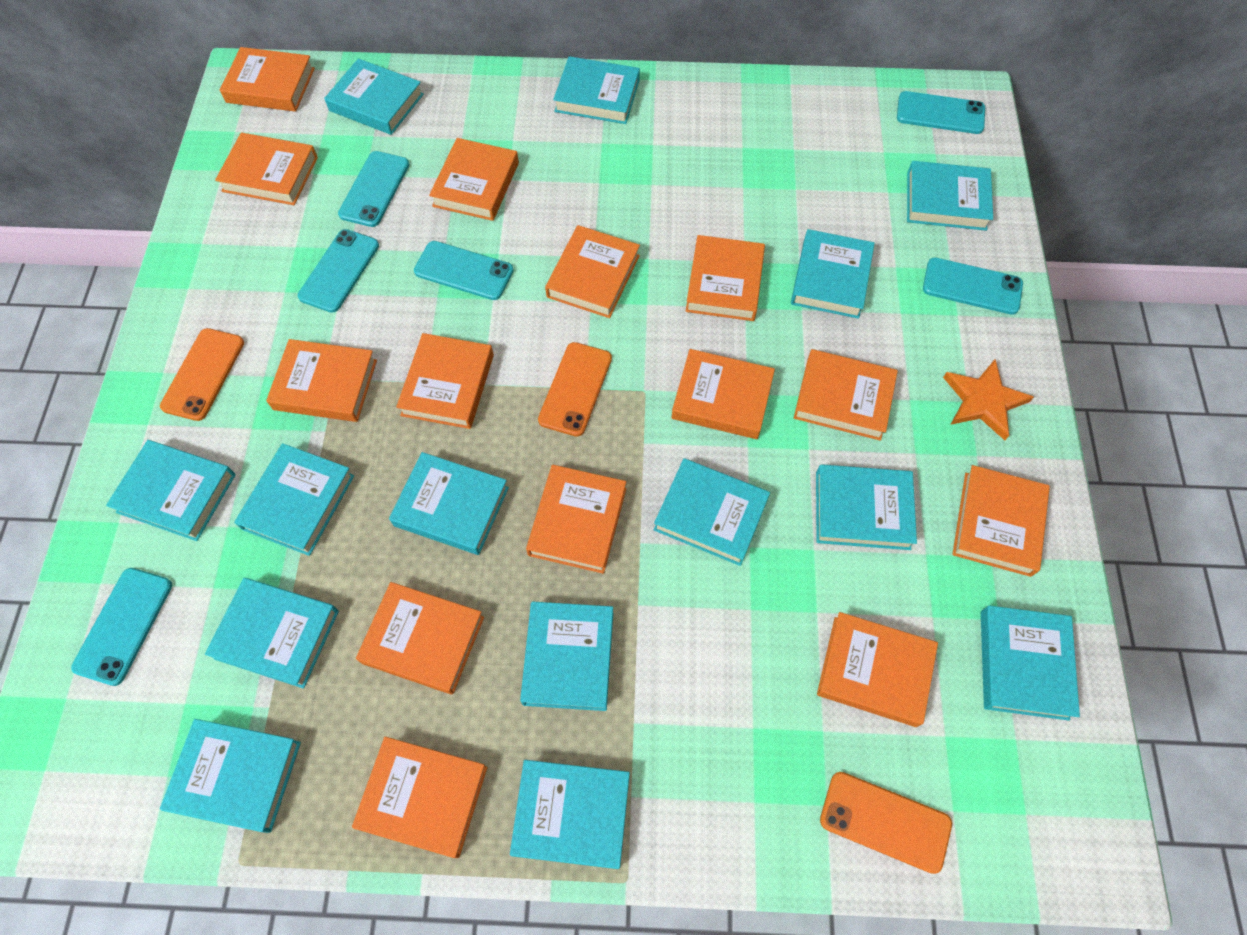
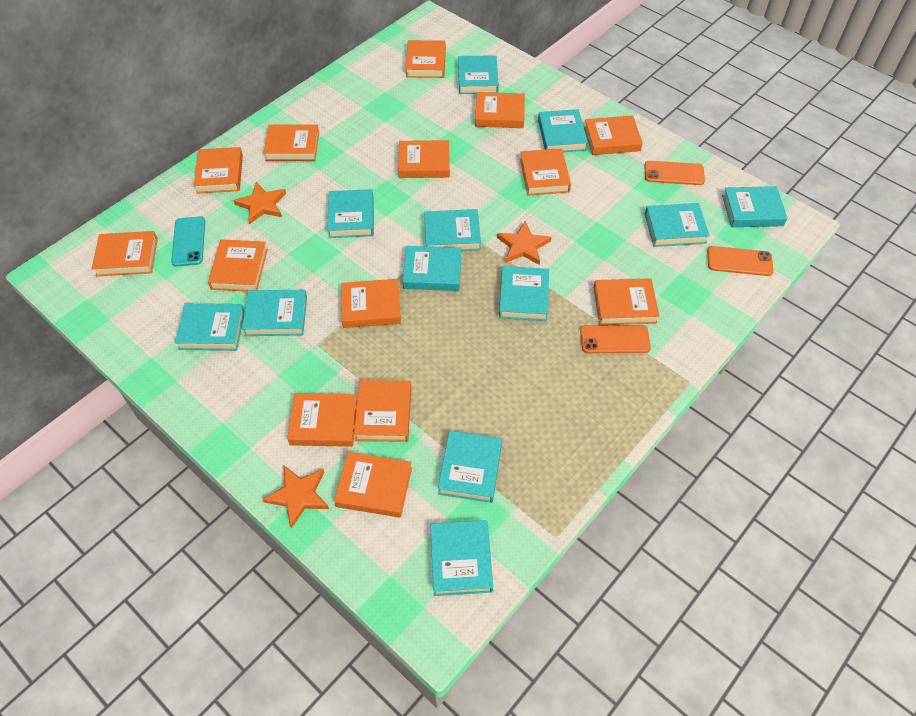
orange star: 1 -> 3
turquoise book: 14 -> 12
turquoise phone: 6 -> 1

